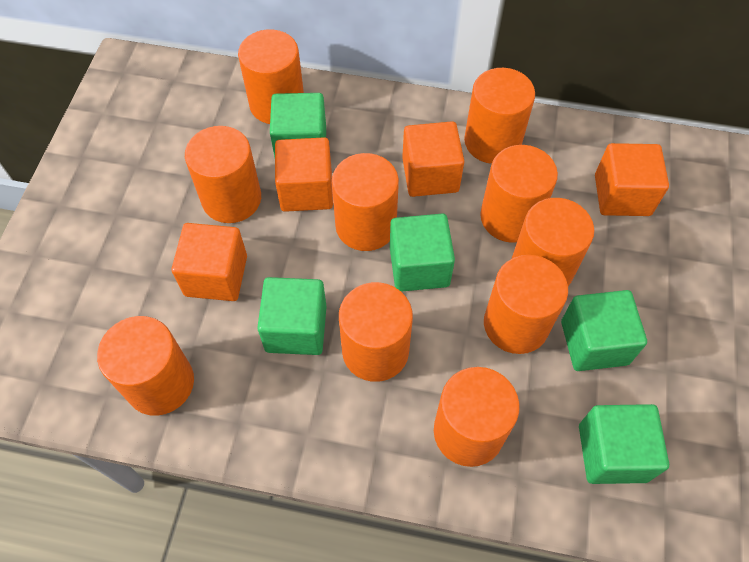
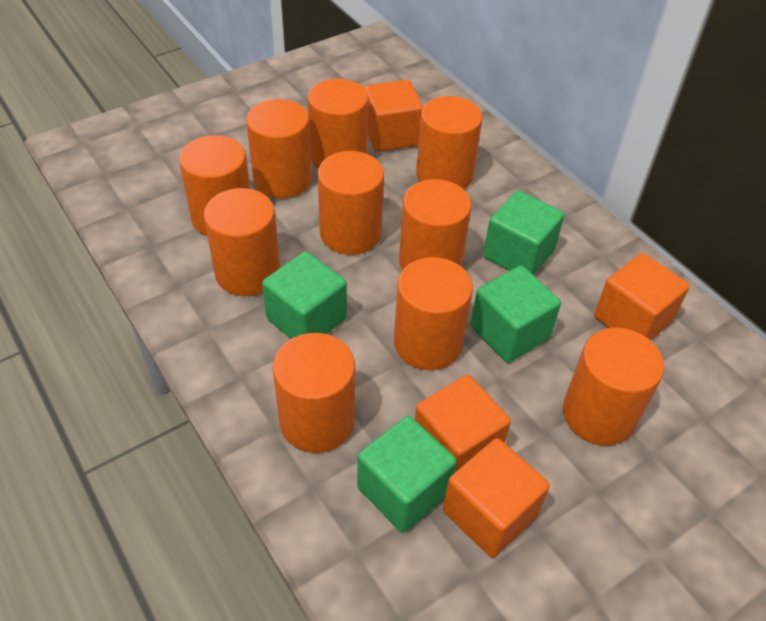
green cube: 5 -> 4

